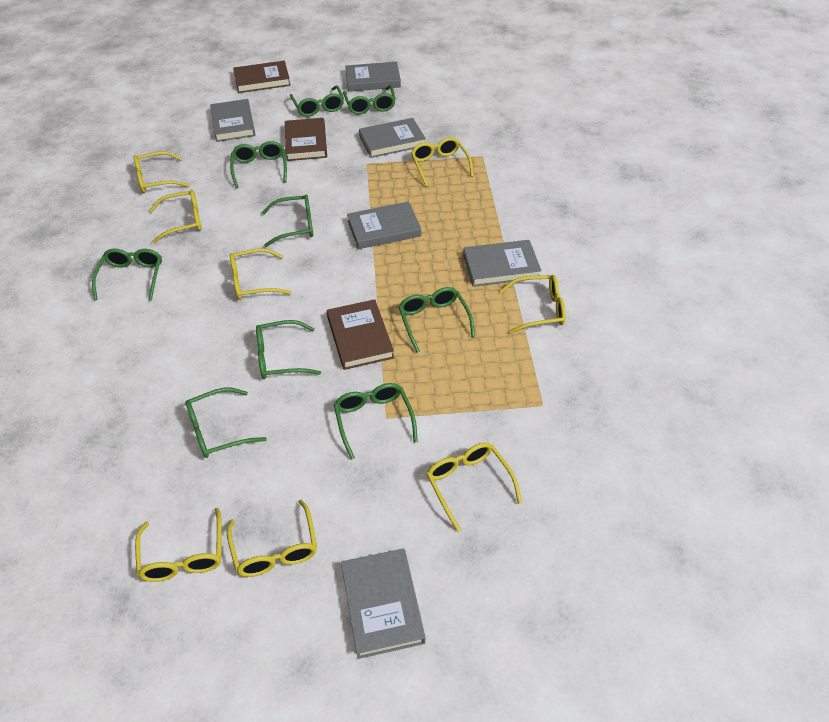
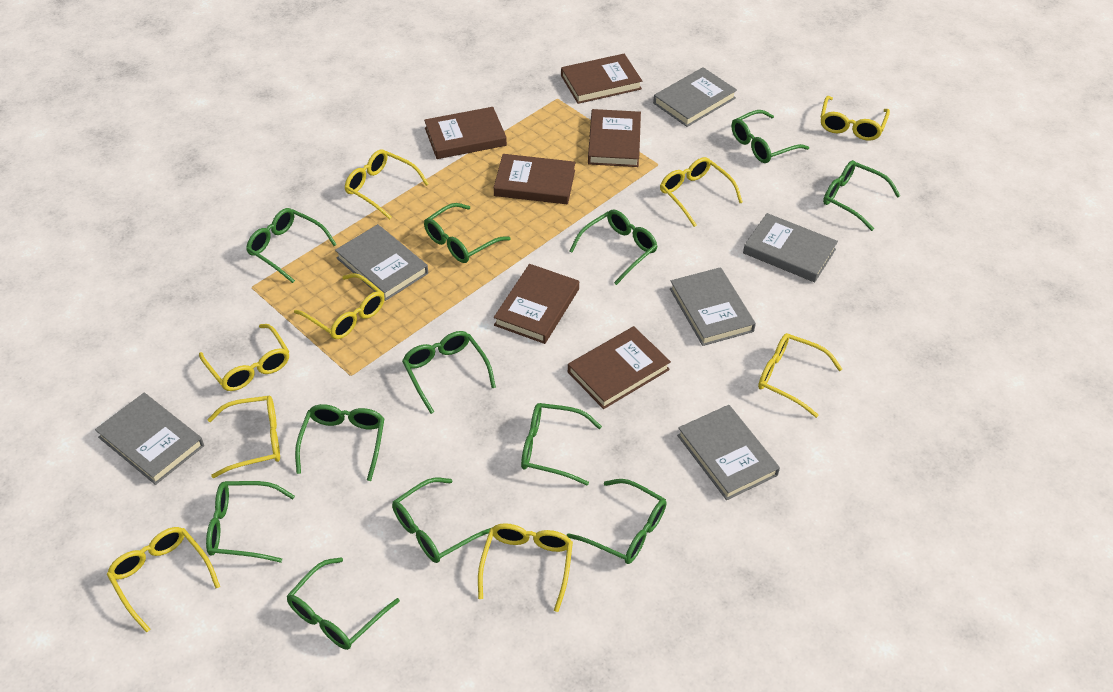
brown book: 3 -> 6
green glasses: 9 -> 12
yellow glasses: 8 -> 9

